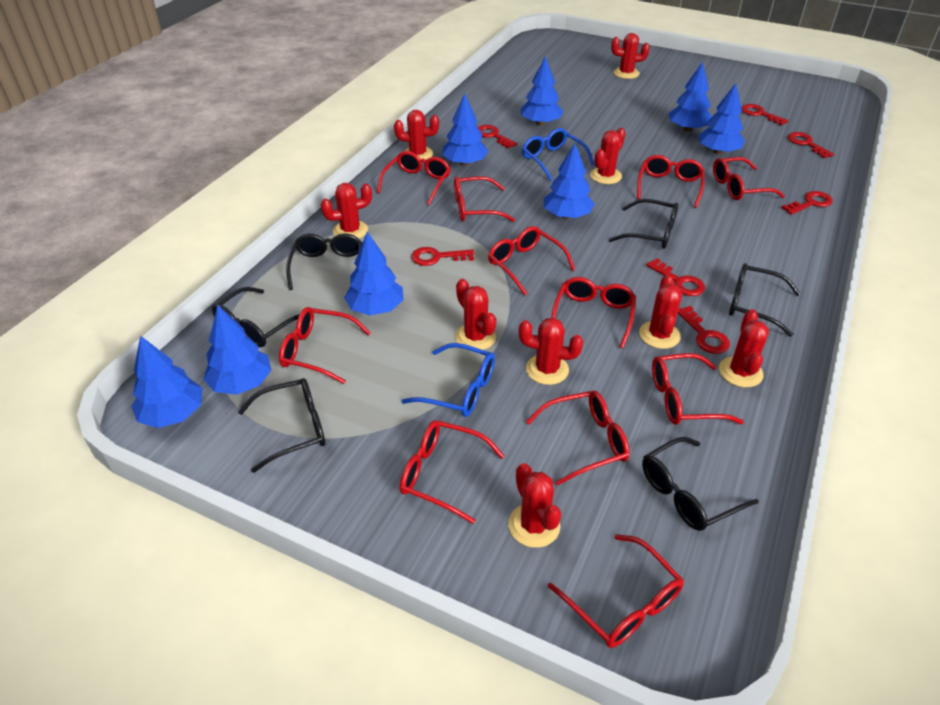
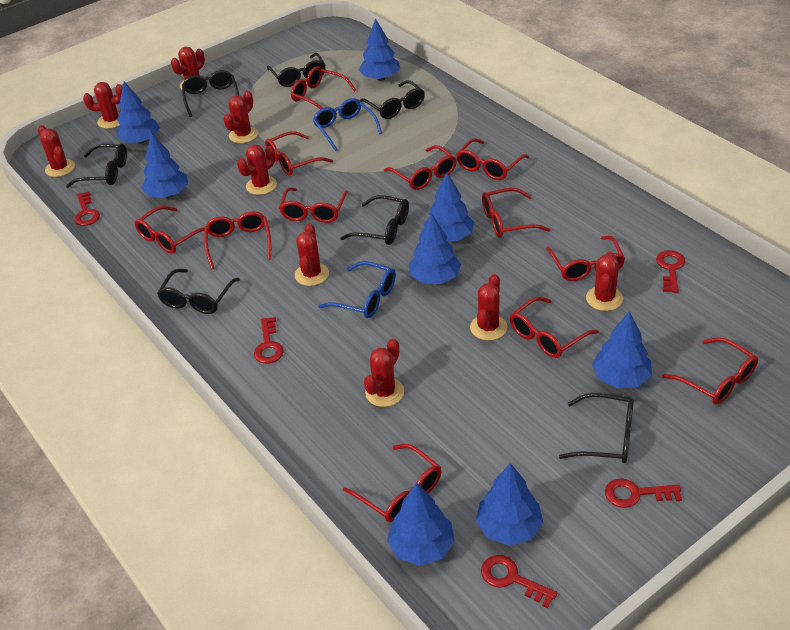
black glasses: 6 -> 7
red glasses: 11 -> 12
red key: 7 -> 5

